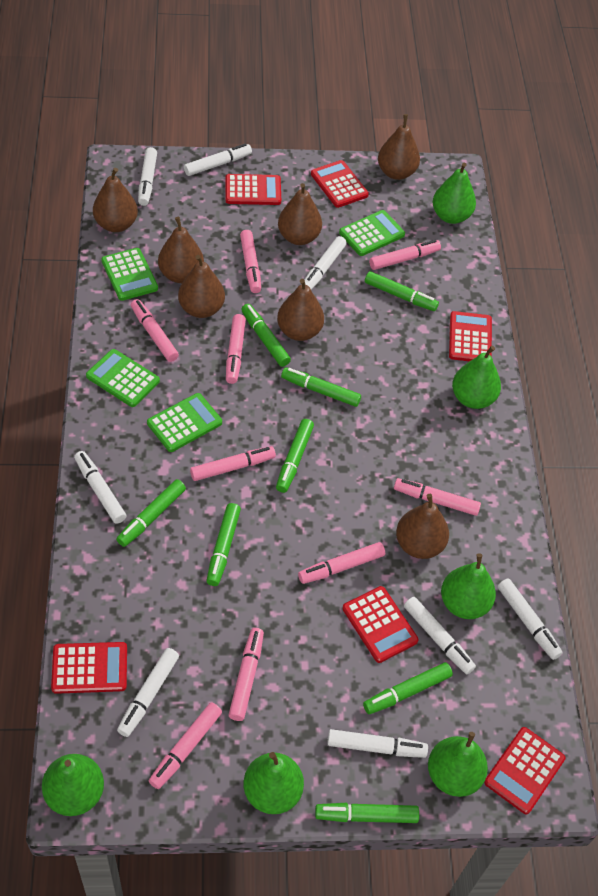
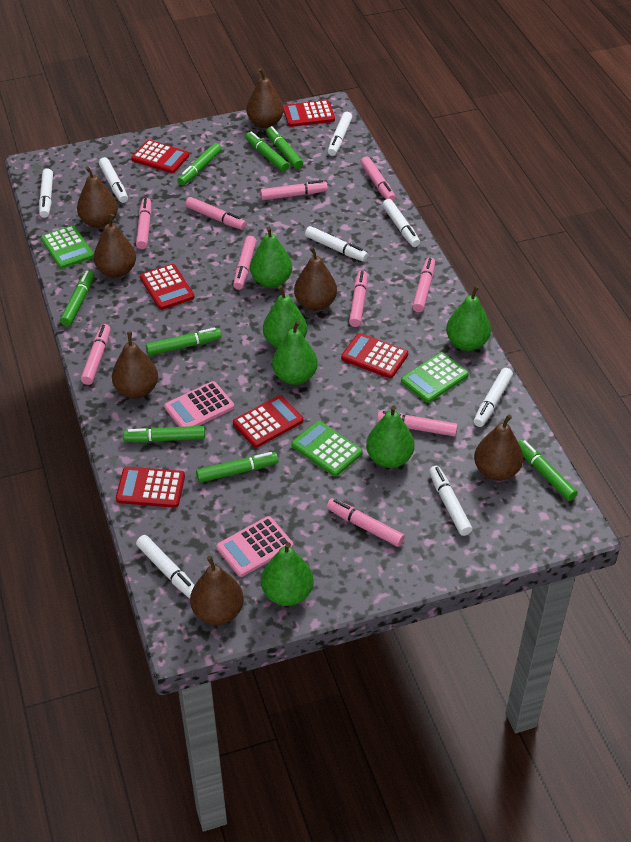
green calculator: 4 -> 3
pink calculator: 0 -> 2
pink marker: 9 -> 10

